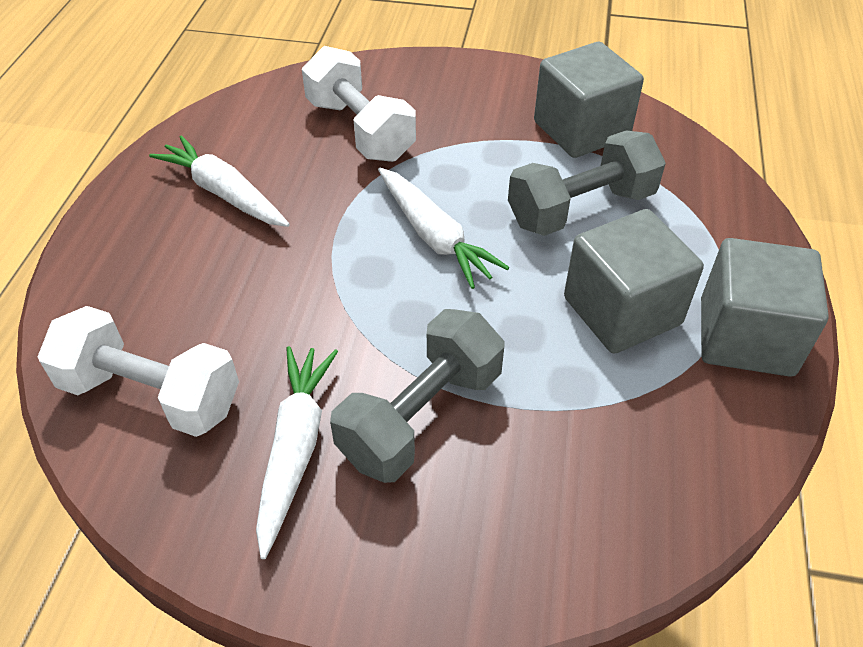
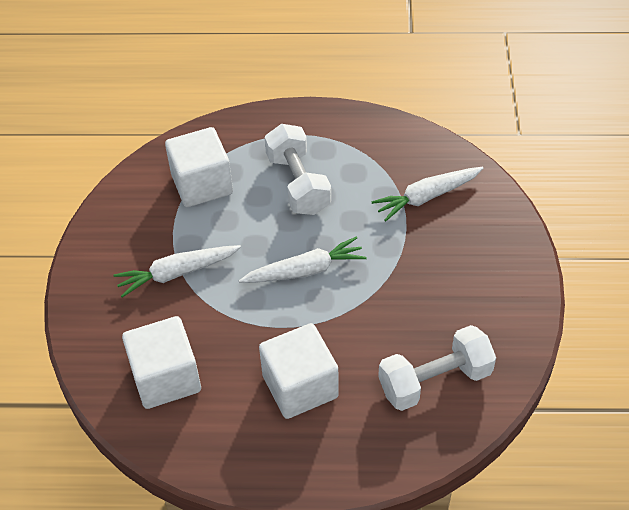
grey cube: 3 -> 0
grey dumbbell: 2 -> 0
white cube: 0 -> 3

